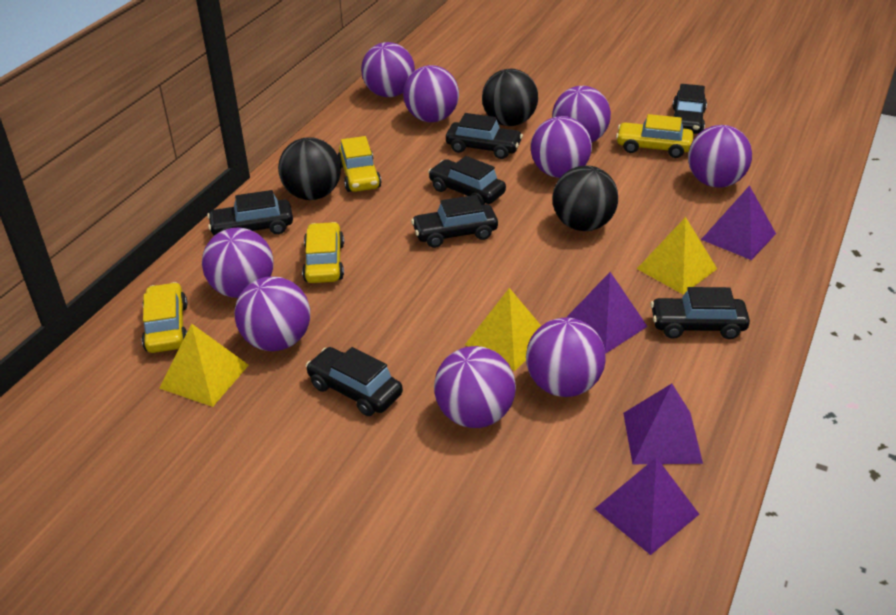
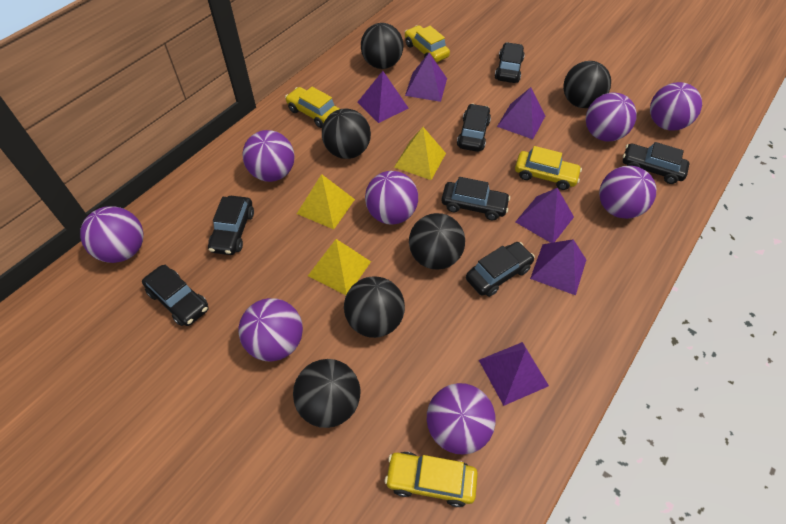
black ball: 3 -> 6
purple ball: 9 -> 8
purple pyramid: 4 -> 6

